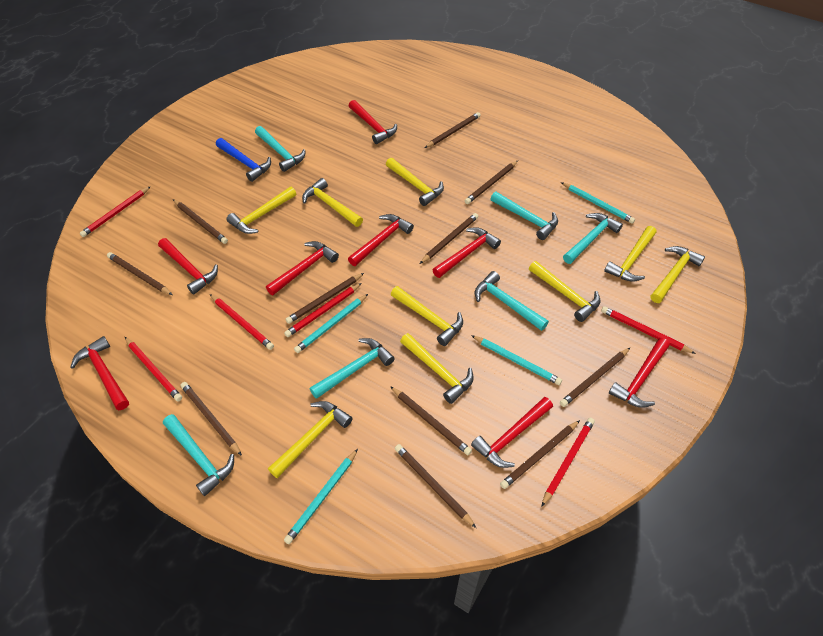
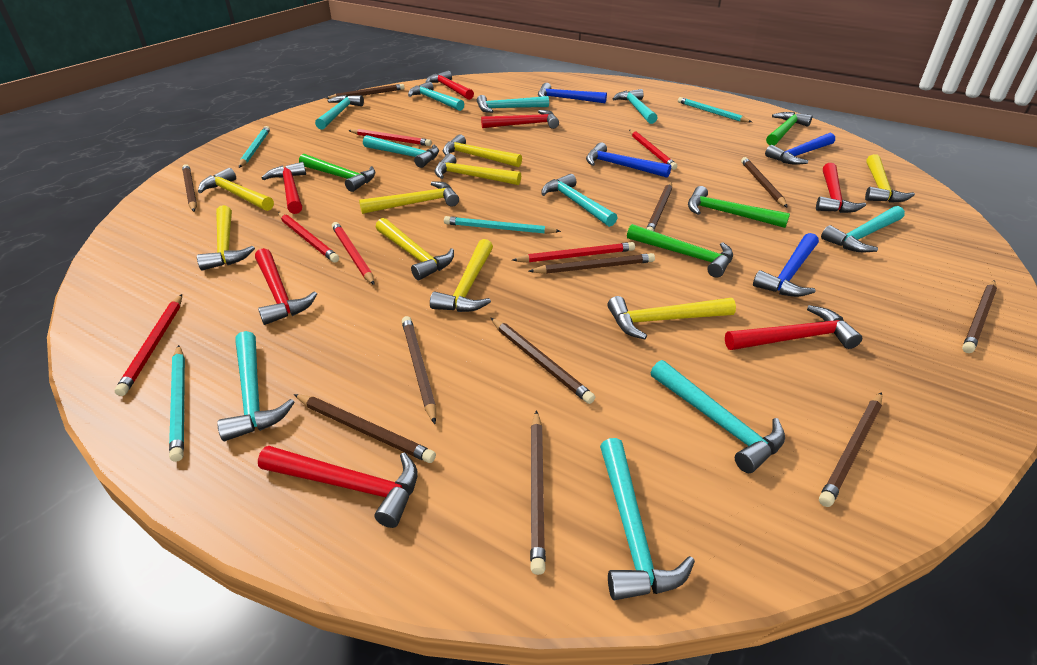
blue hammer: 1 -> 4
green hammer: 0 -> 4
red hammer: 8 -> 7
turquoise hammer: 6 -> 10

